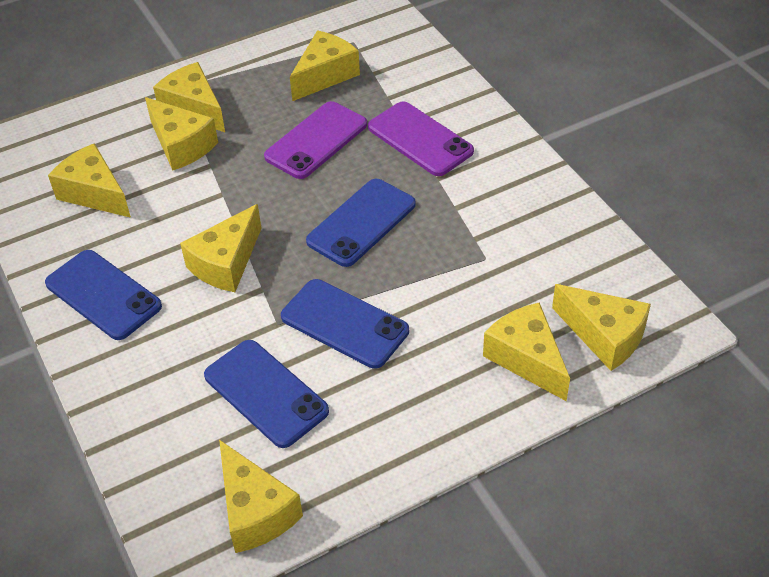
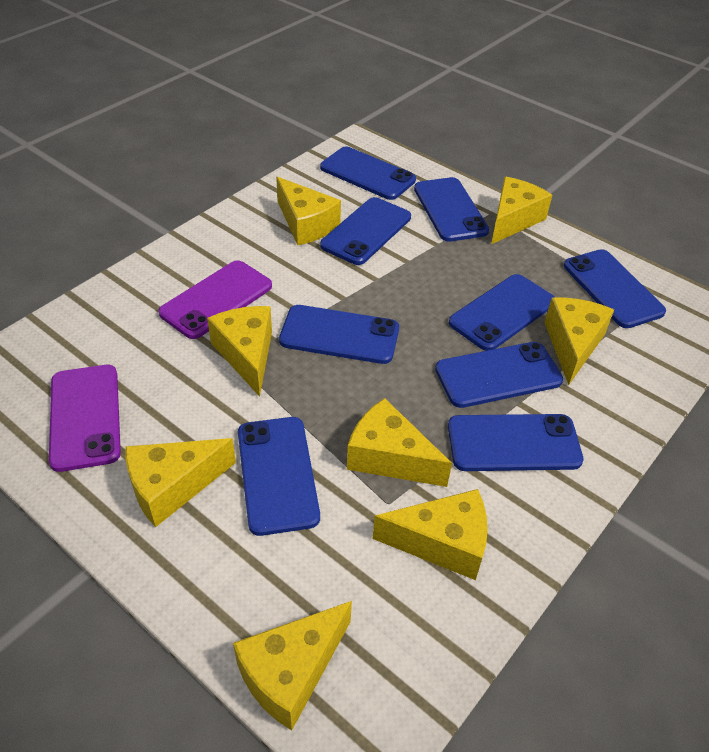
blue phone: 4 -> 9

